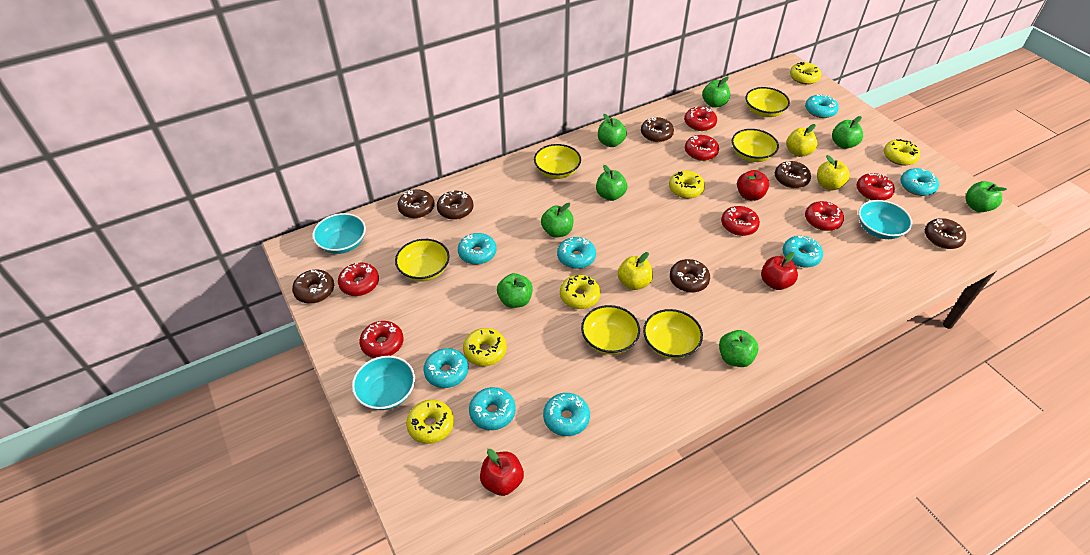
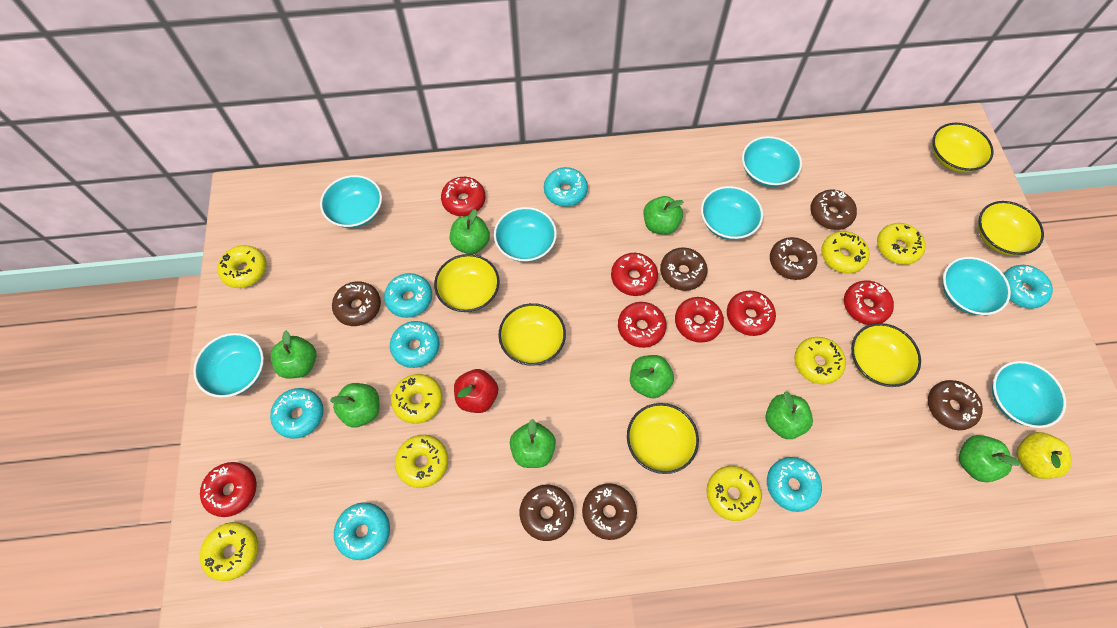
red apple: 3 -> 1
turquoise bowl: 3 -> 7
turquoise donut: 8 -> 7
yellow apple: 3 -> 1
yellow donut: 6 -> 8

